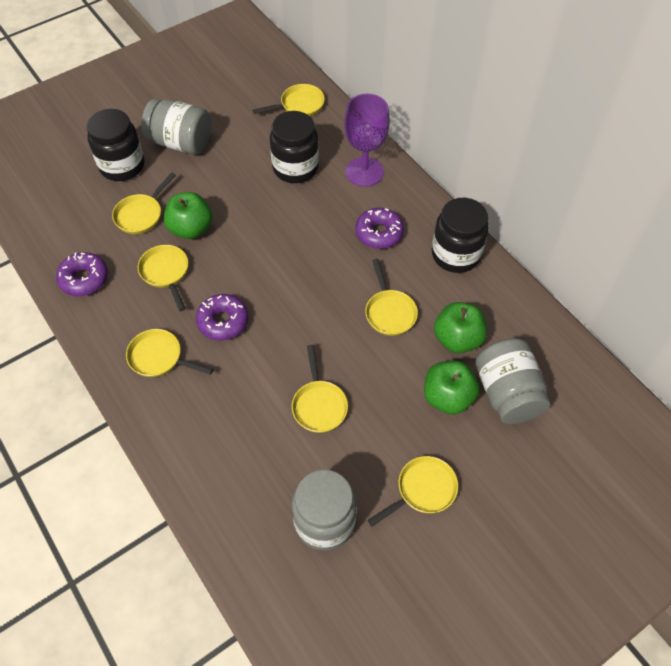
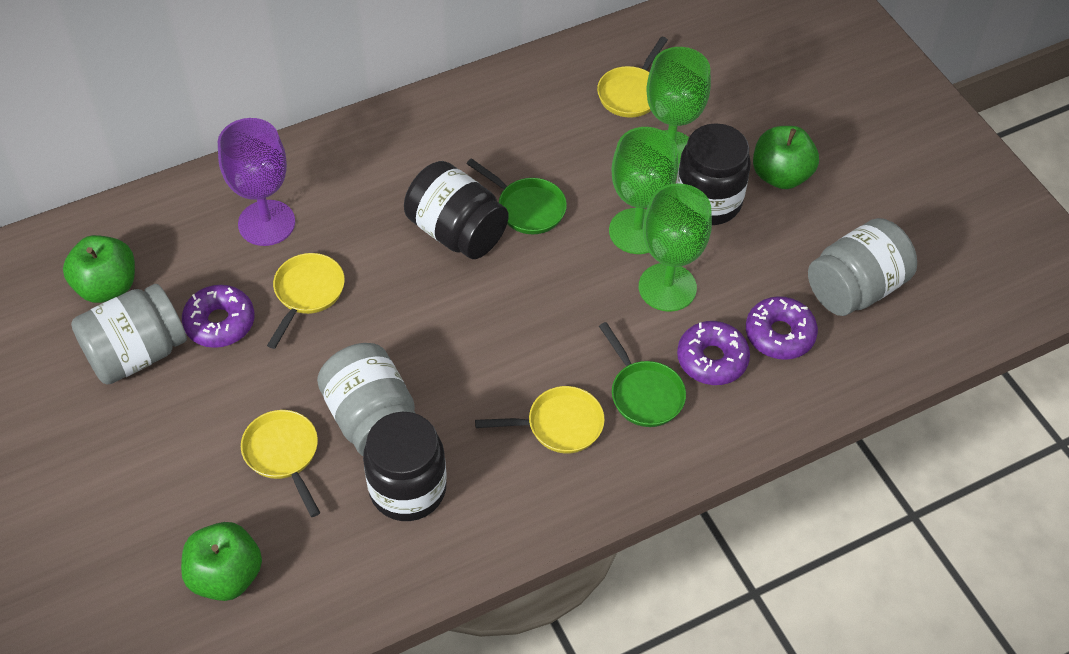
green goblet: 0 -> 3
green pan: 0 -> 2
yellow pan: 7 -> 4

